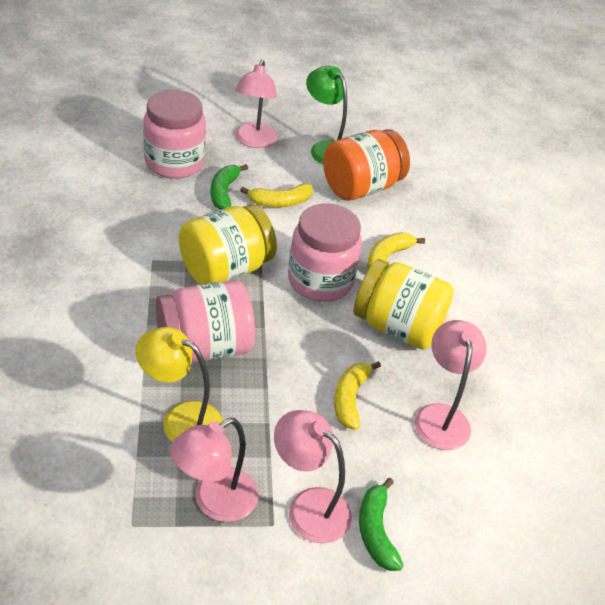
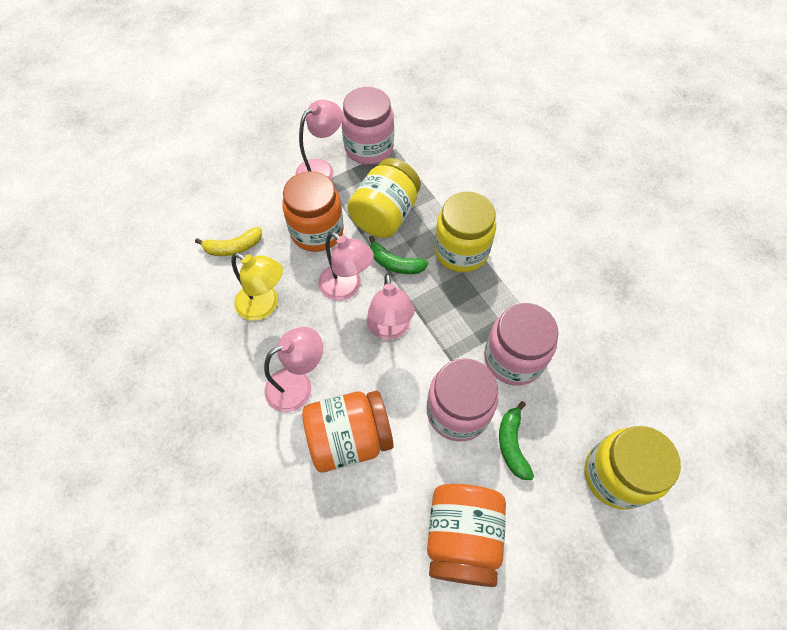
green lamp: 1 -> 0
orange jar: 1 -> 3
yellow banana: 3 -> 1
yellow jar: 2 -> 3

